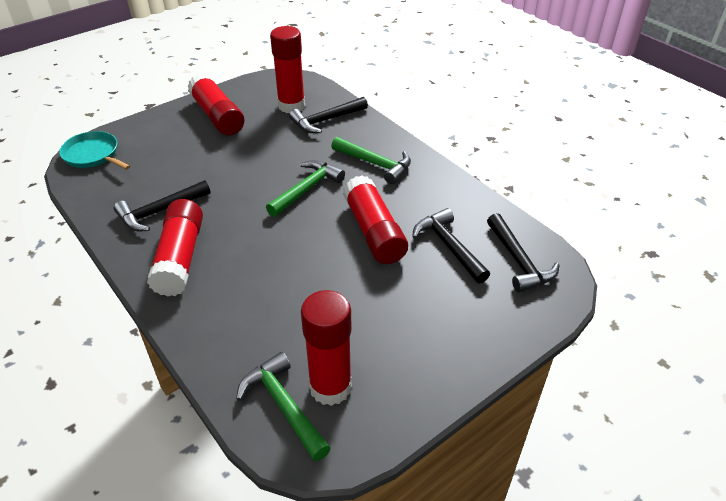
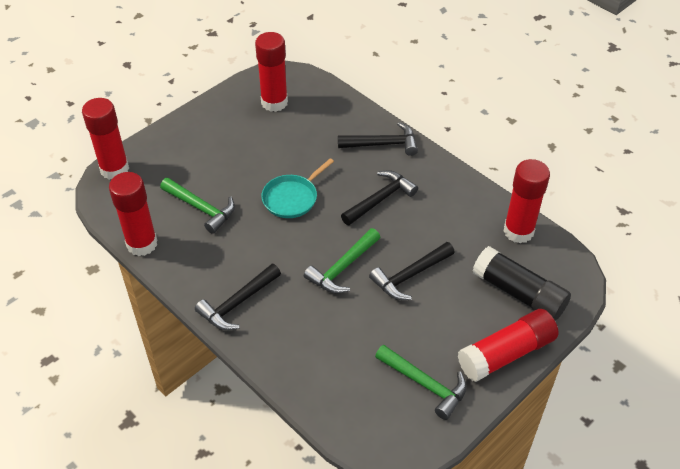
black glue stick: 0 -> 1

